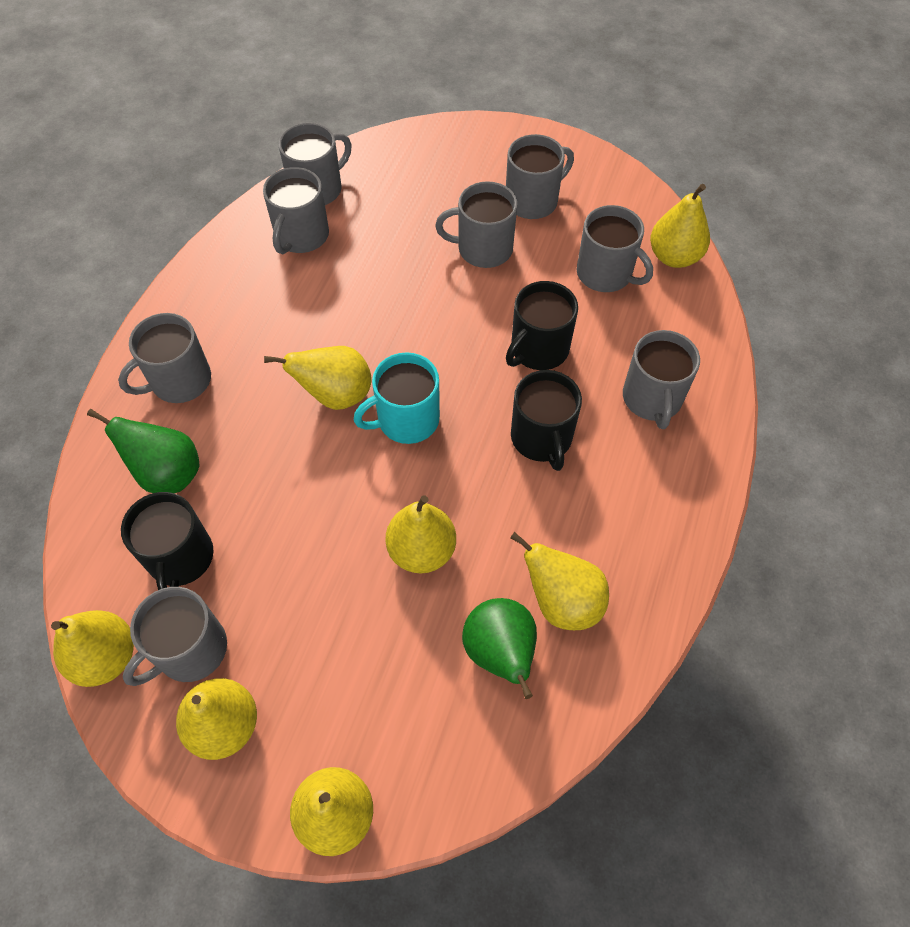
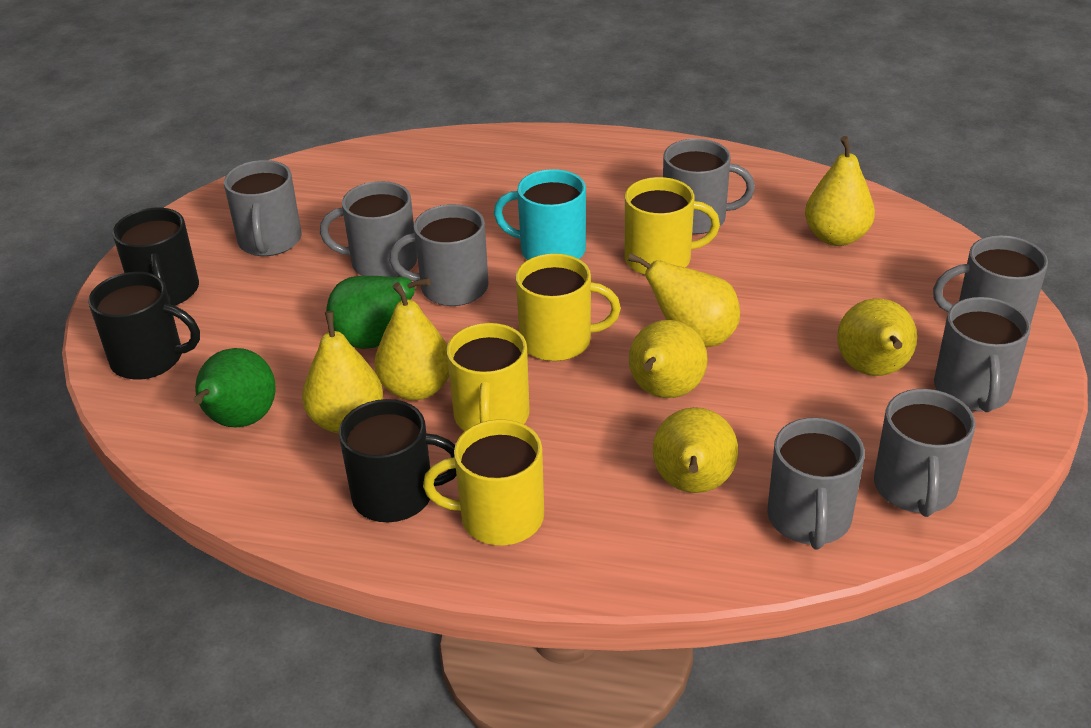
yellow mug: 0 -> 4

